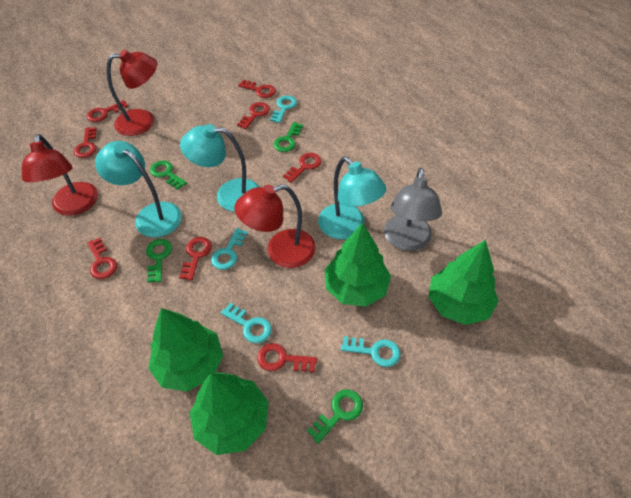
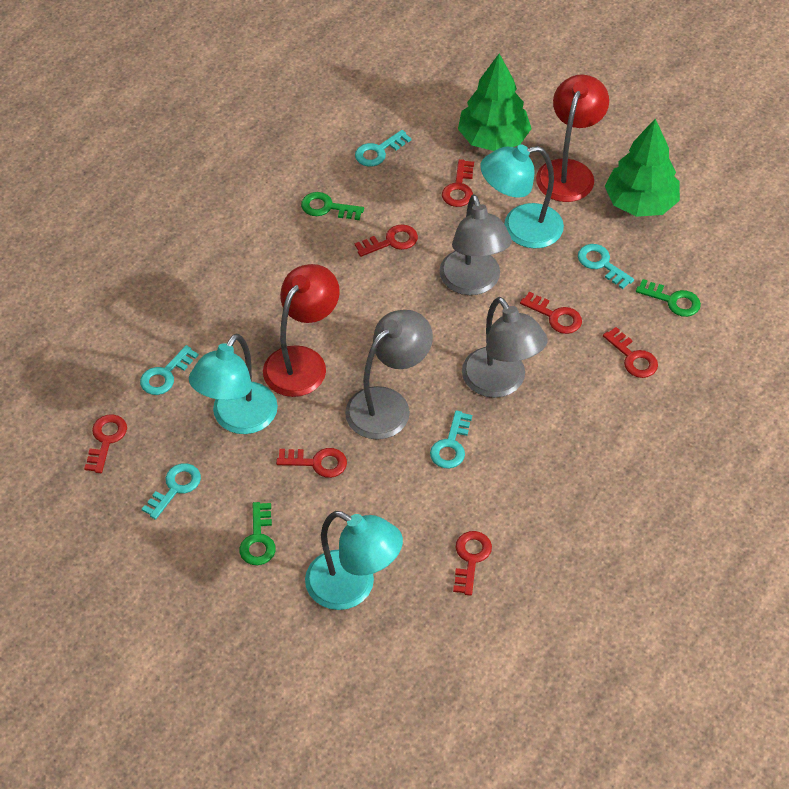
green key: 4 -> 3
green tree: 4 -> 2
grey lamp: 1 -> 3
red key: 8 -> 7
red lamp: 3 -> 2
turquoise key: 4 -> 5

